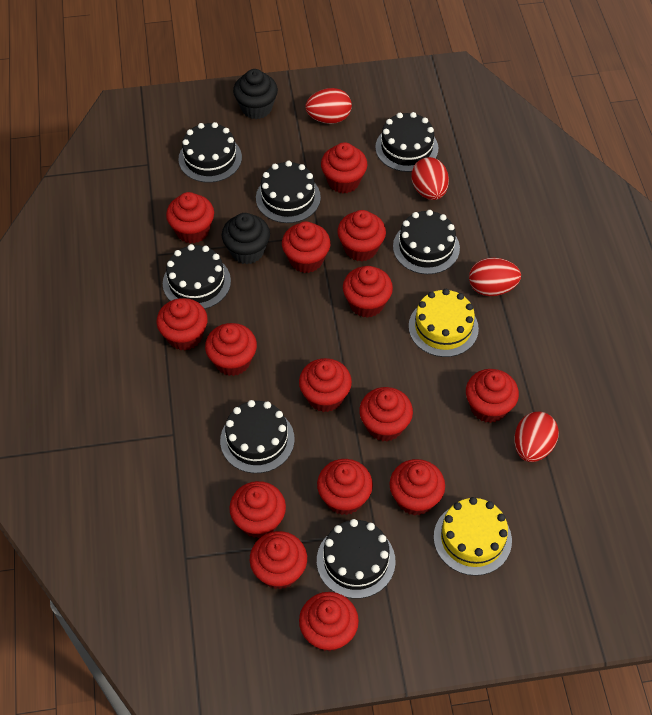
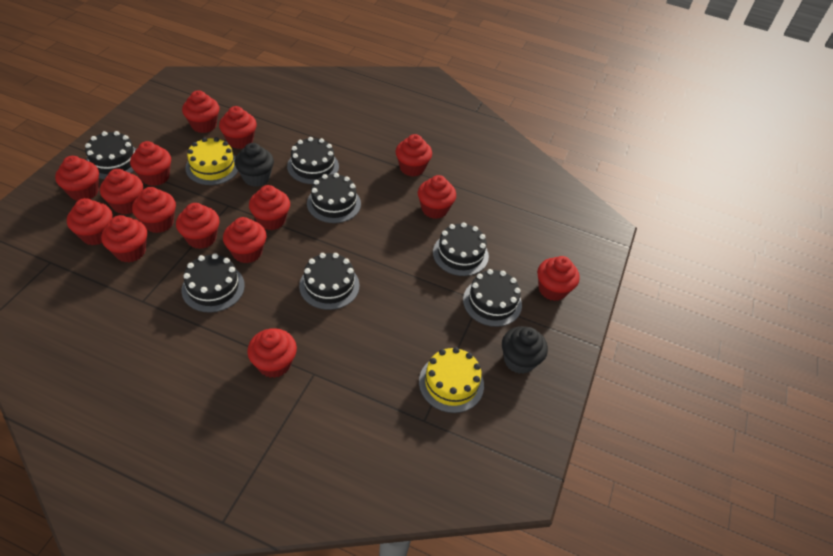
red egg: 4 -> 0

